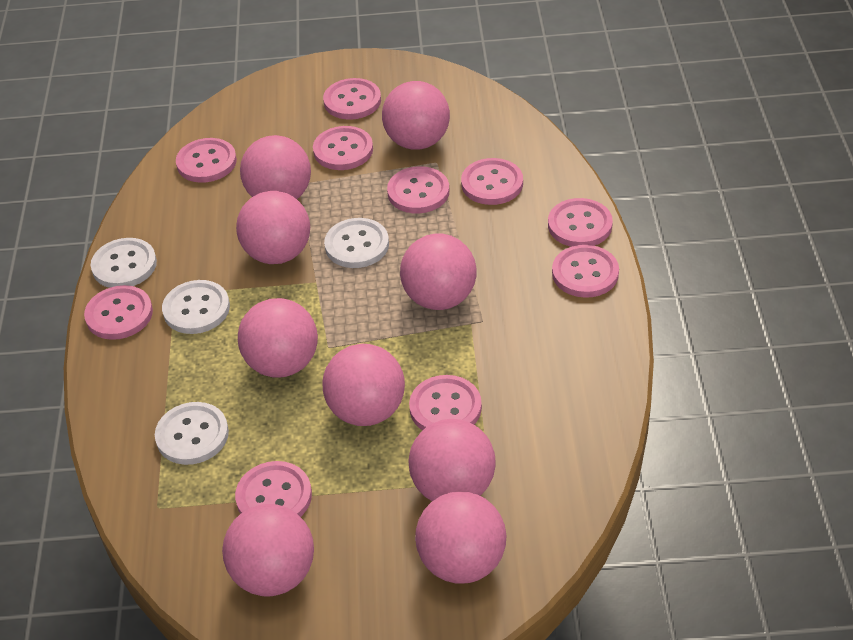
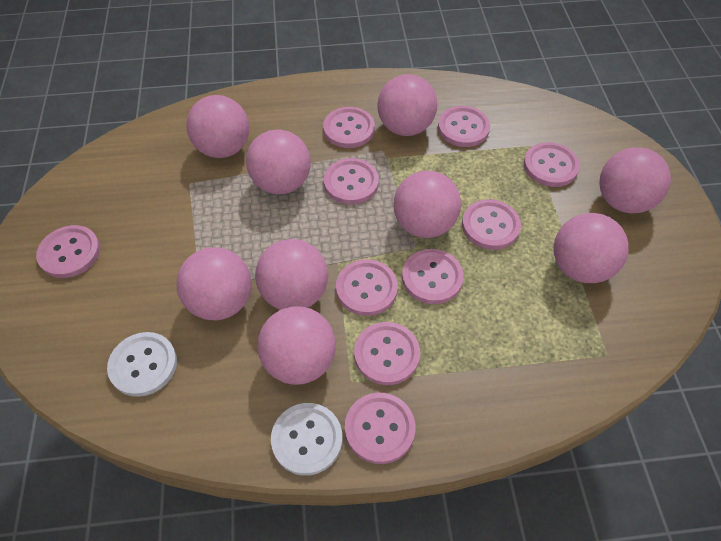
white button: 4 -> 2

